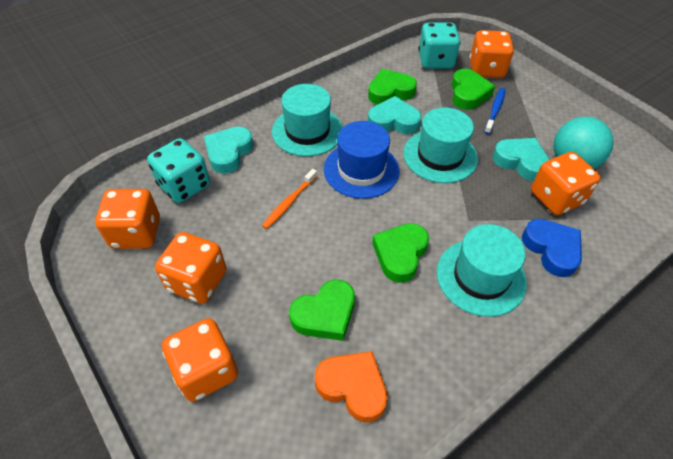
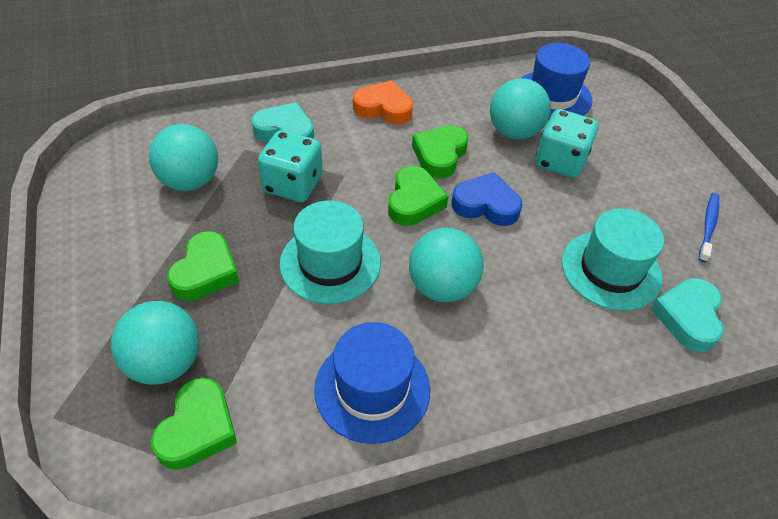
blue hat: 1 -> 2
orange dice: 5 -> 0
orange toothbrush: 1 -> 0
turquoise ball: 1 -> 4
turquoise hat: 3 -> 2
turquoise heart: 3 -> 2

